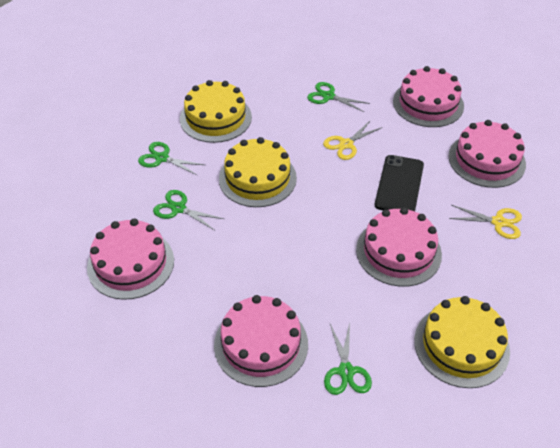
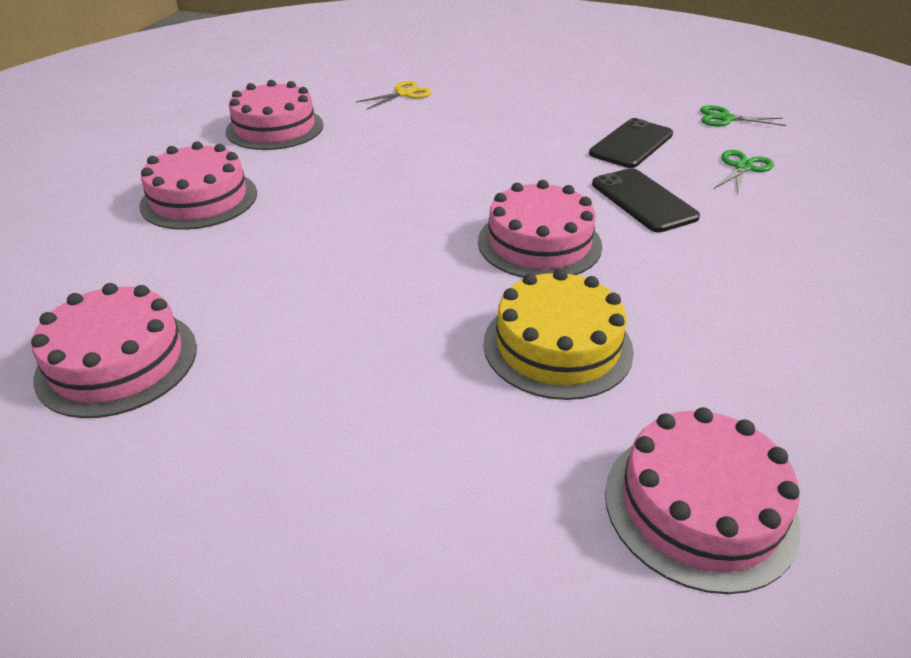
black phone: 1 -> 2
green scissors: 4 -> 2
yellow cake: 3 -> 1
yellow scissors: 2 -> 1

